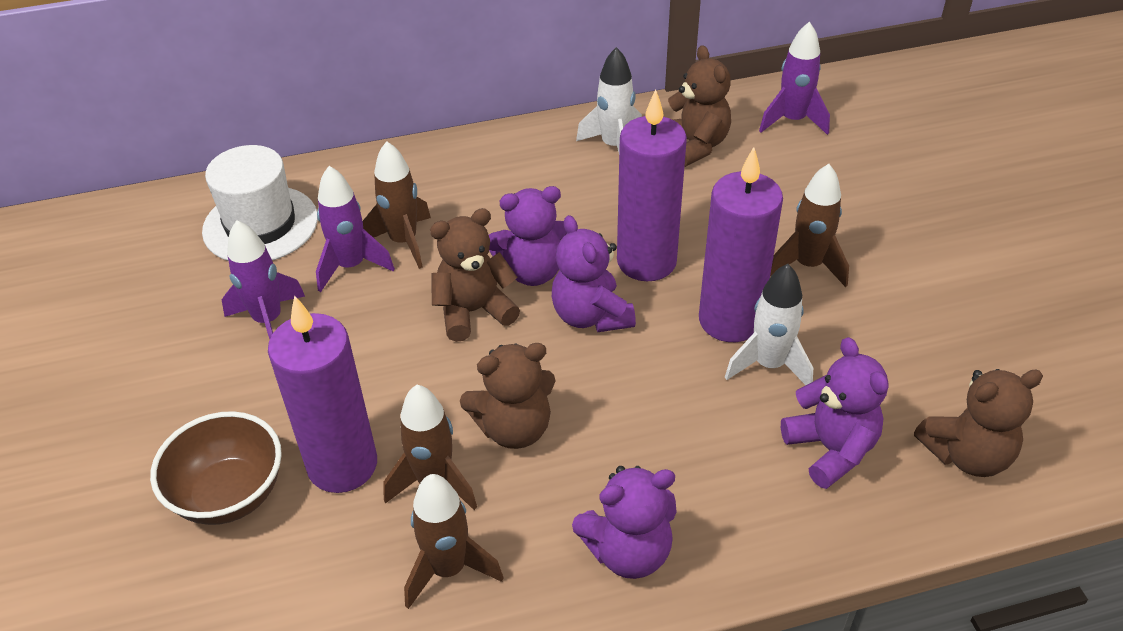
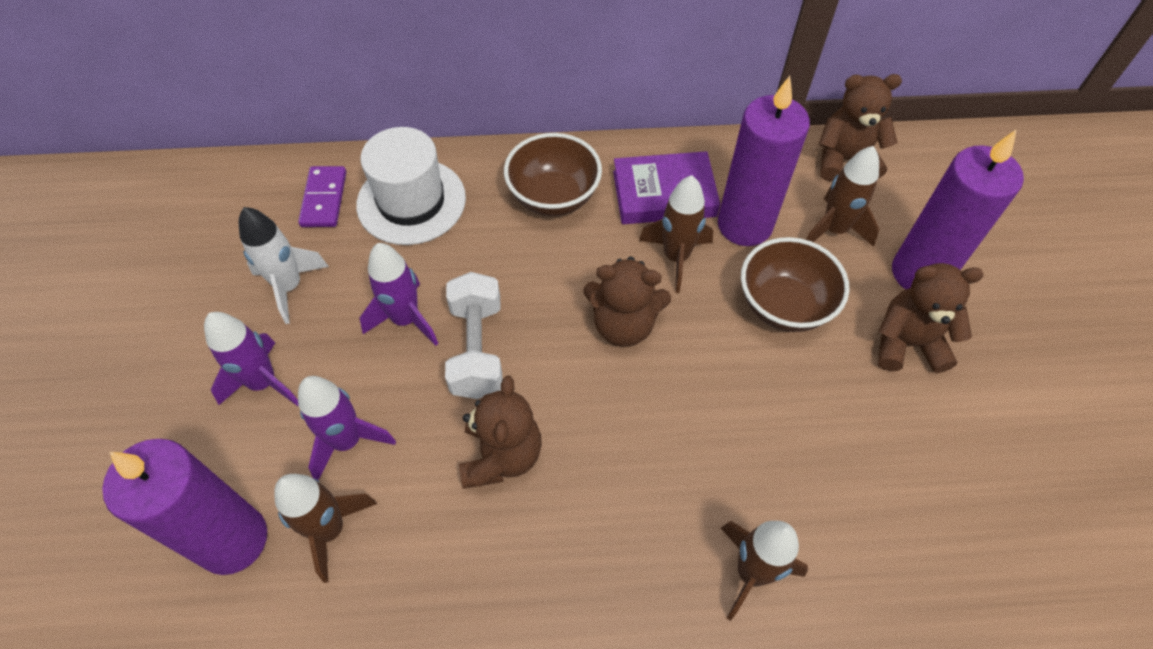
brown bowl: 1 -> 2
purple book: 0 -> 1
purple domino: 0 -> 1
purple teddy bear: 4 -> 0
white dumbbell: 0 -> 1
white rocket: 2 -> 1

